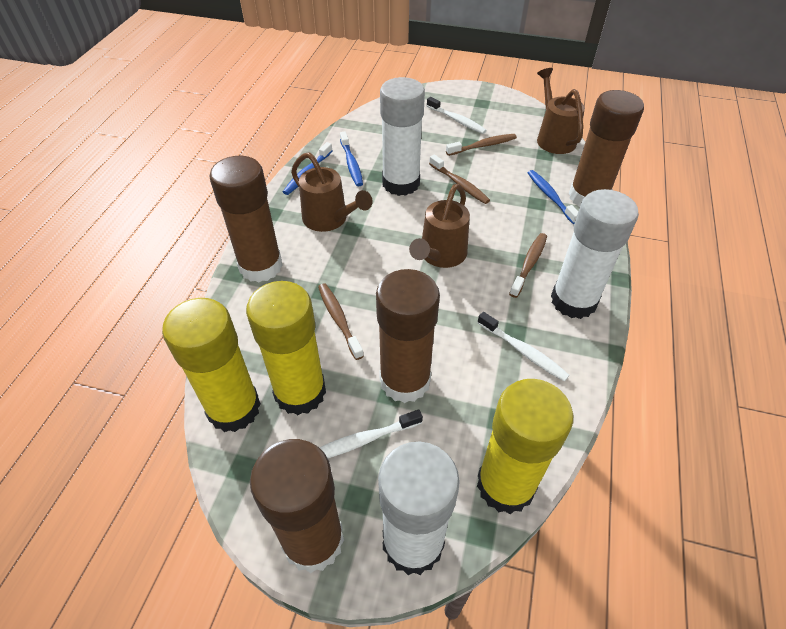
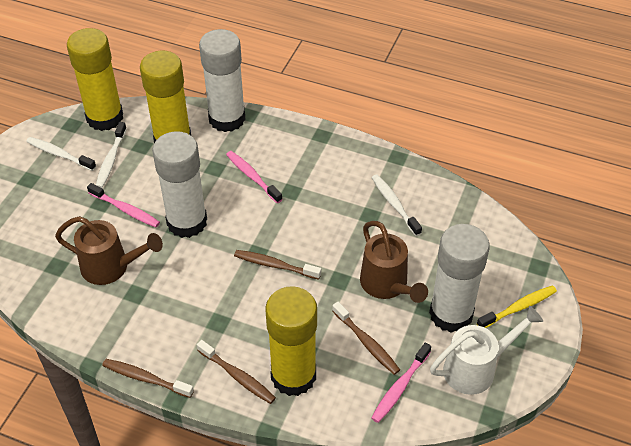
blue toothbrush: 3 -> 0
brown glue stick: 4 -> 0
brown watering can: 3 -> 2
pink toothbrush: 0 -> 3
white watering can: 0 -> 1
yellow toothbrush: 0 -> 1

